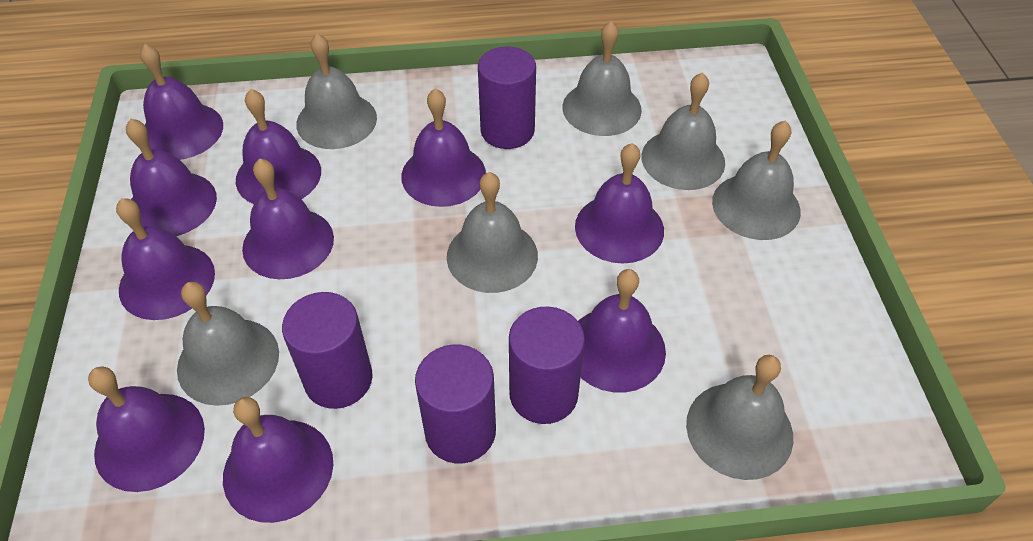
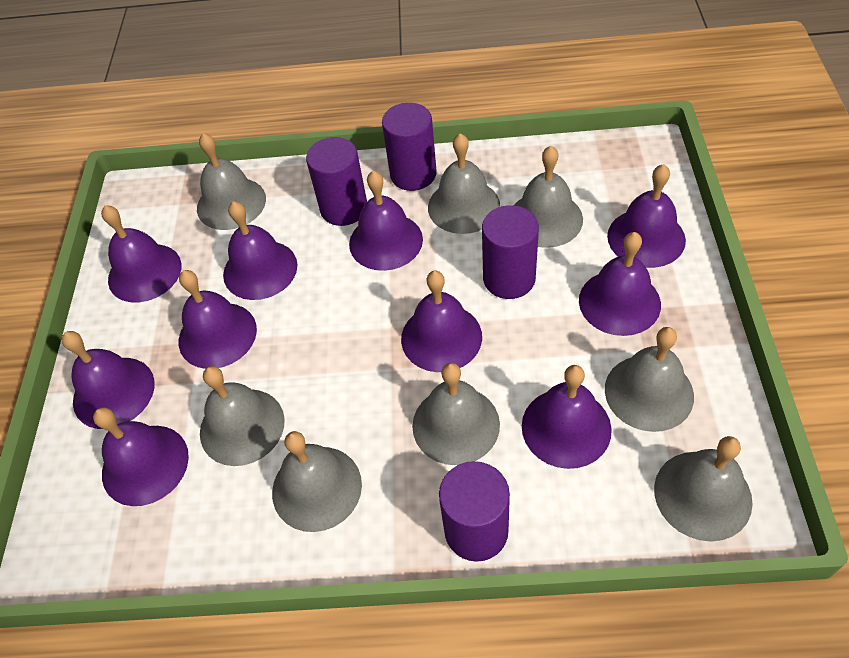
grey bell: 7 -> 8

